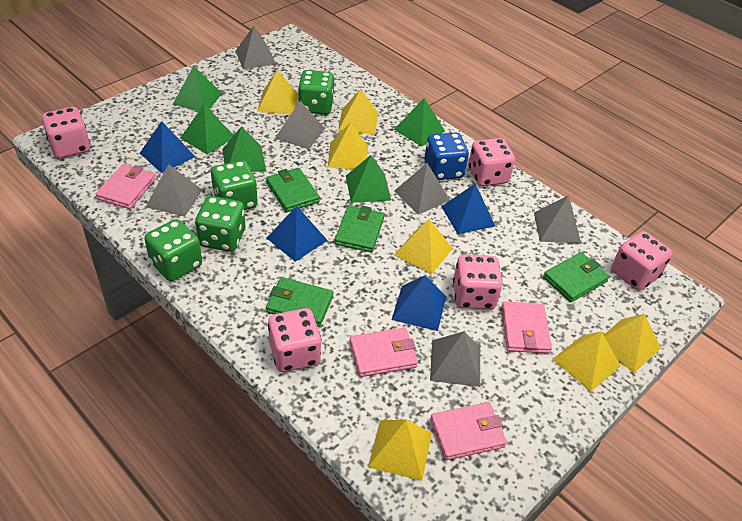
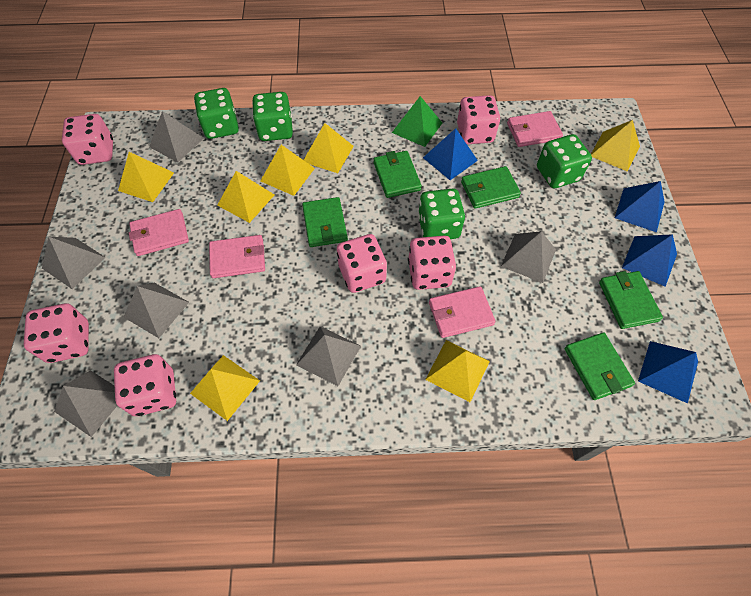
blue dice: 1 -> 0
green pyramid: 5 -> 1
green wallet: 4 -> 5
pink dice: 5 -> 6

